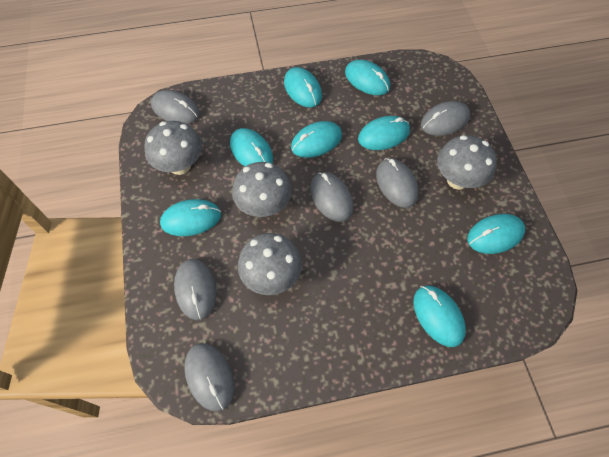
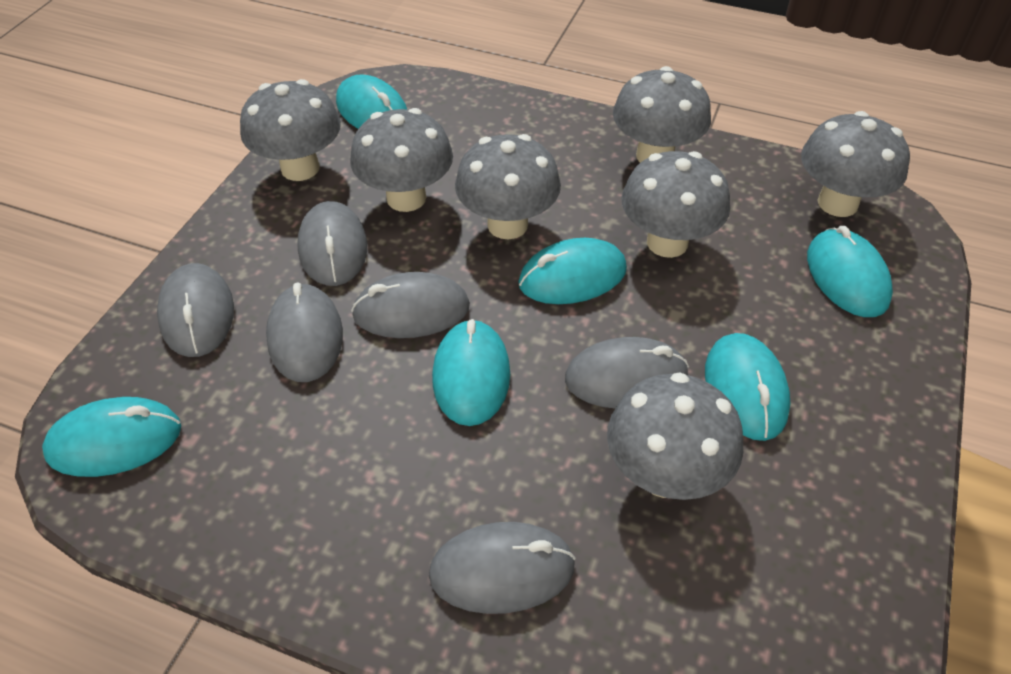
grey mushroom: 4 -> 7
turquoise mouse: 8 -> 6

